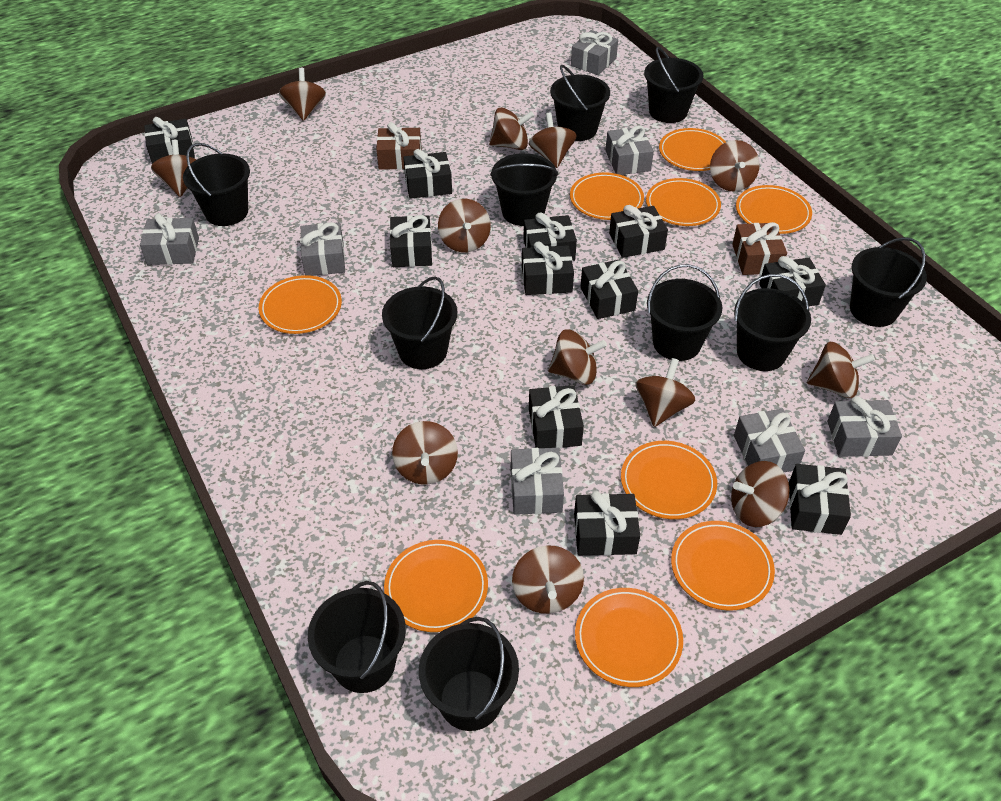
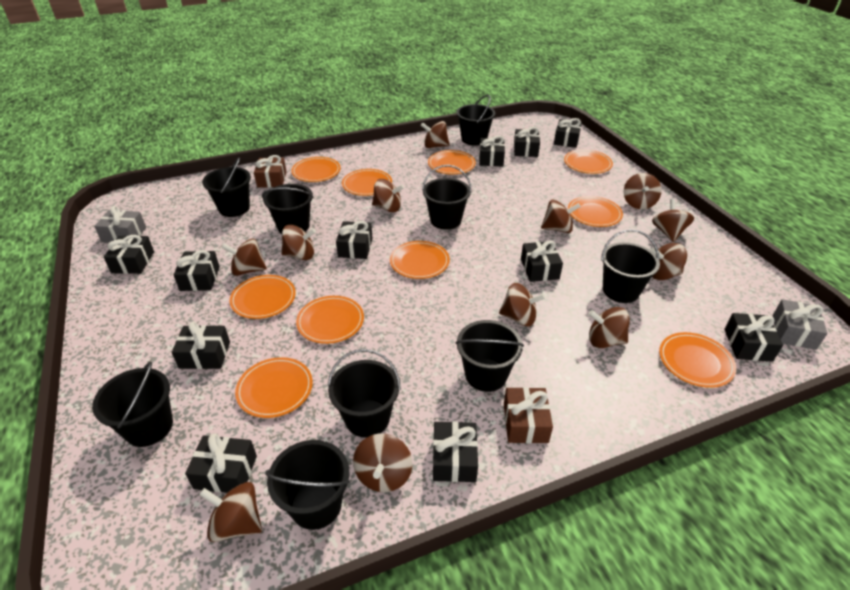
black bucket: 10 -> 9
grey gift: 7 -> 2
orange plate: 9 -> 10

